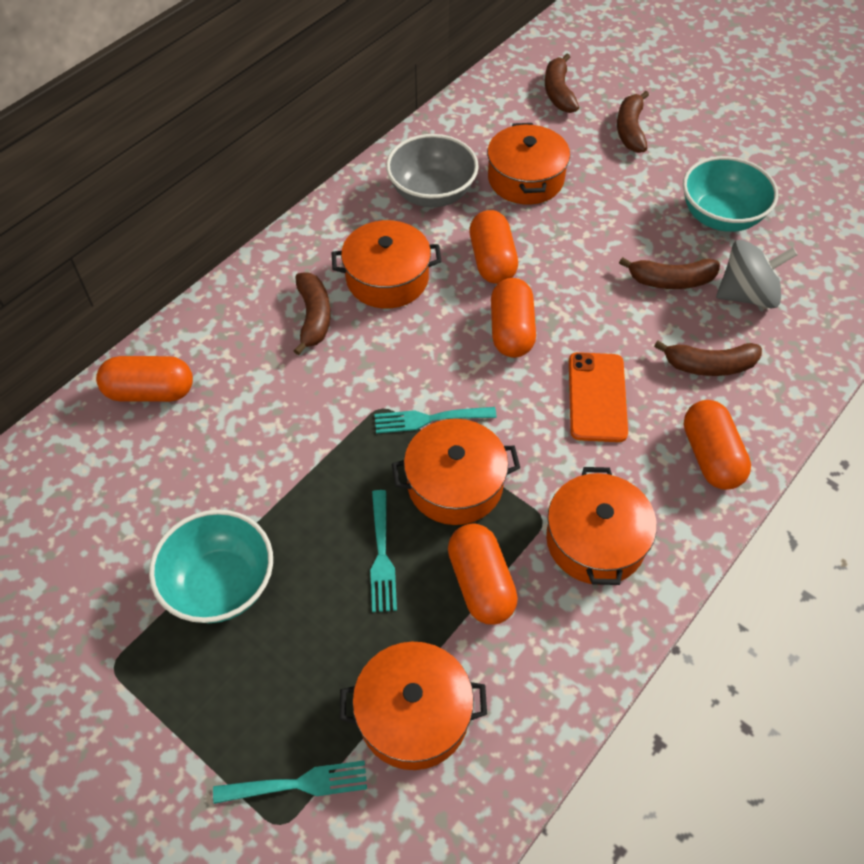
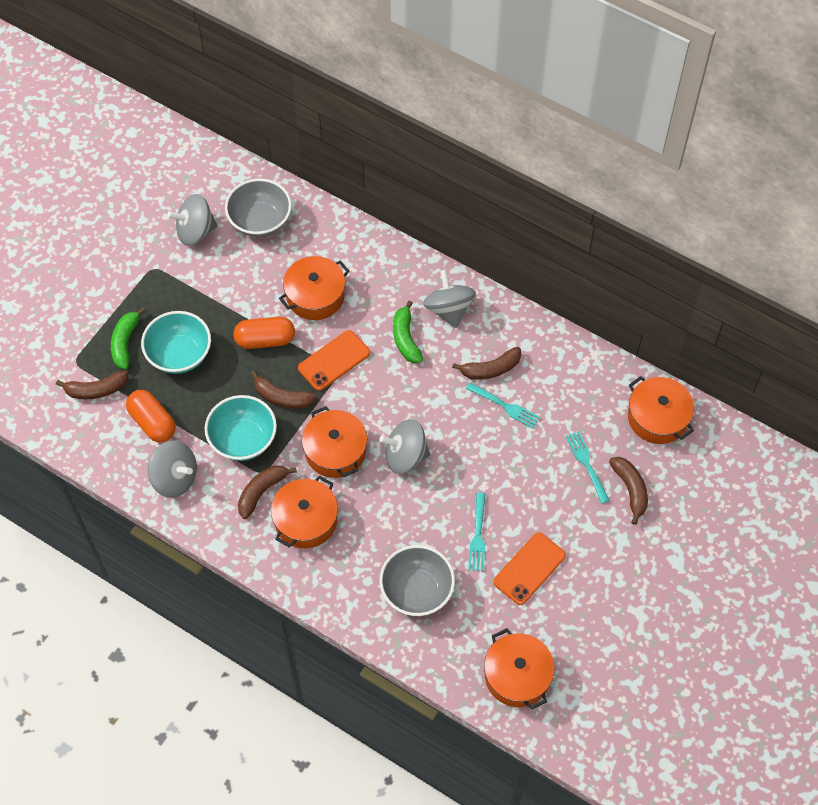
green banana: 0 -> 2
grey bowl: 1 -> 2
grey spinning top: 1 -> 4
orange capsule: 5 -> 2
orange phone: 1 -> 2

